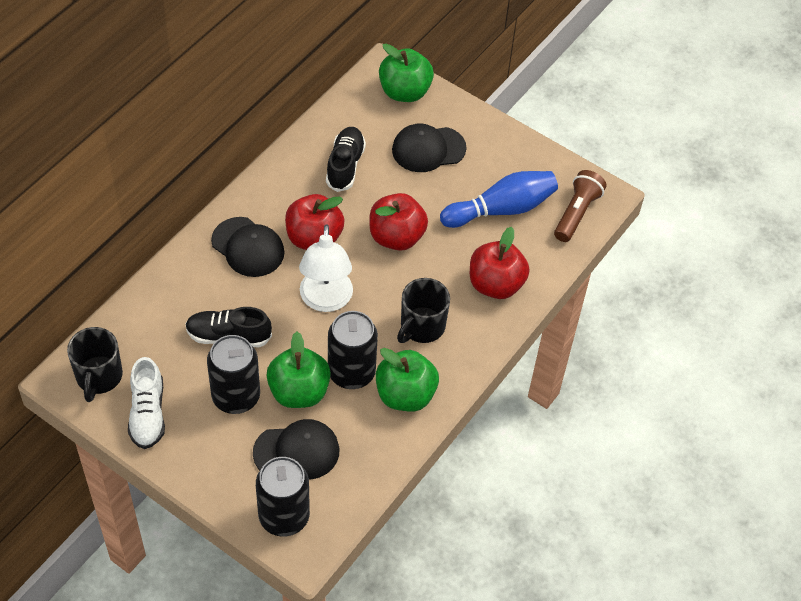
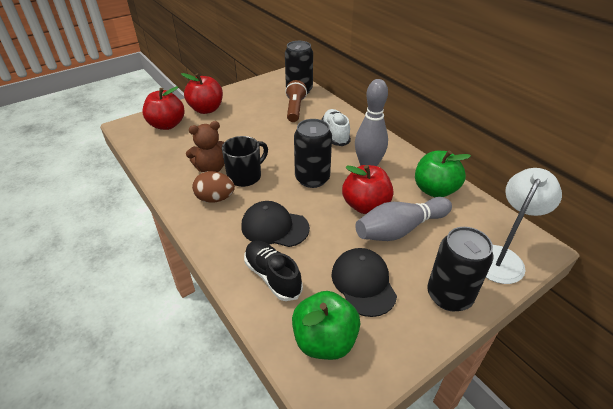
black cap: 3 -> 2
black mug: 2 -> 1
black shoe: 2 -> 1
blue bowling pin: 1 -> 0
brown egg: 0 -> 1
brown teddy bear: 0 -> 1
green apple: 3 -> 2
grey bowling pin: 0 -> 2

